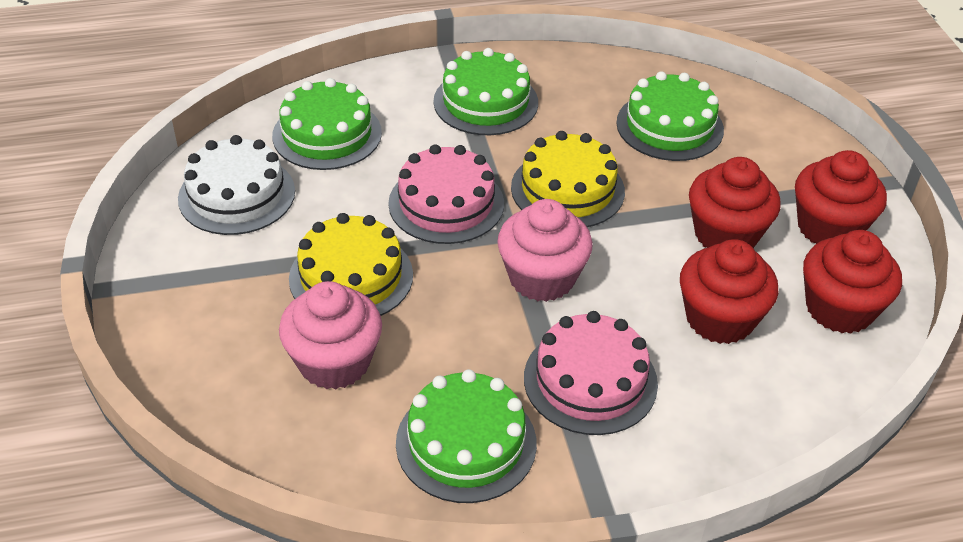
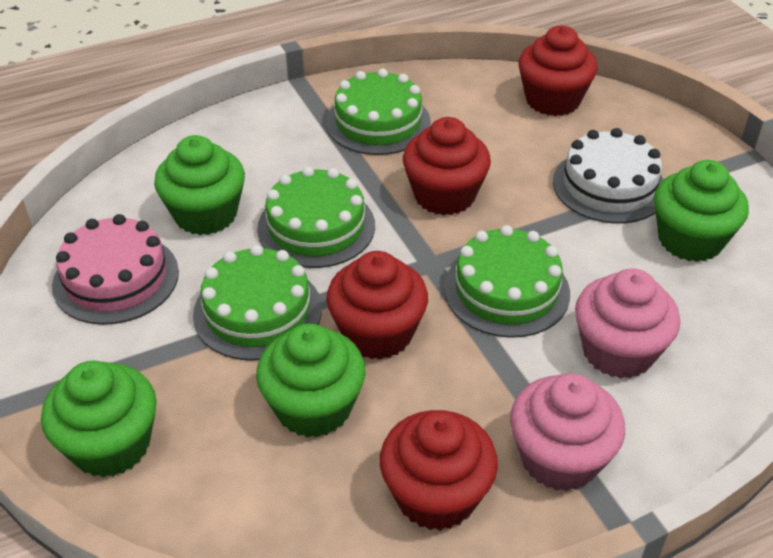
green cupcake: 0 -> 4
pink cake: 2 -> 1
yellow cake: 2 -> 0

